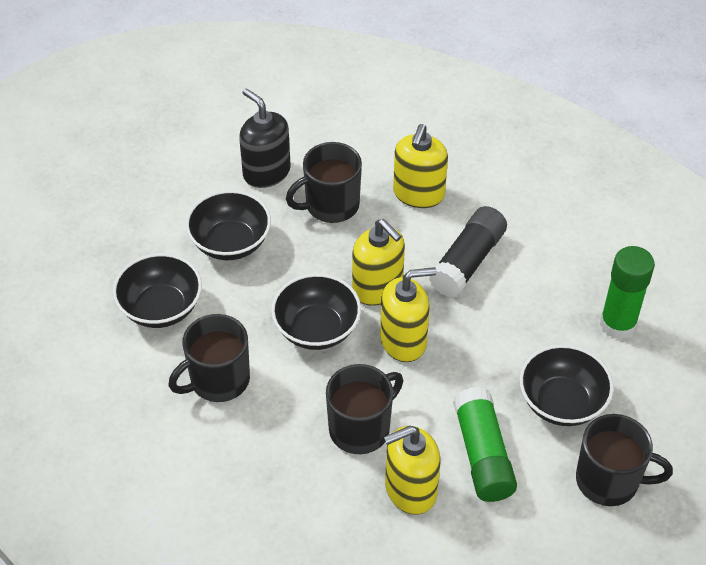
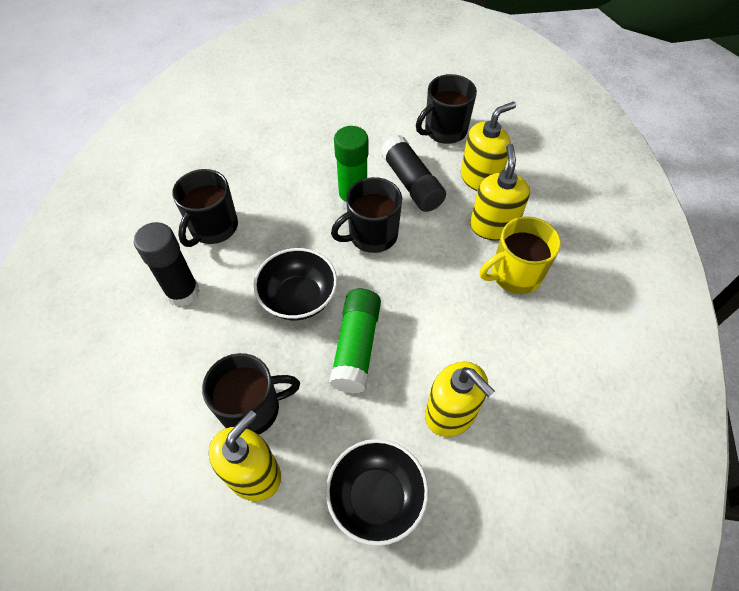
black bowl: 4 -> 2
black glue stick: 1 -> 2
black soap dispenser: 1 -> 0
yellow mug: 0 -> 1

